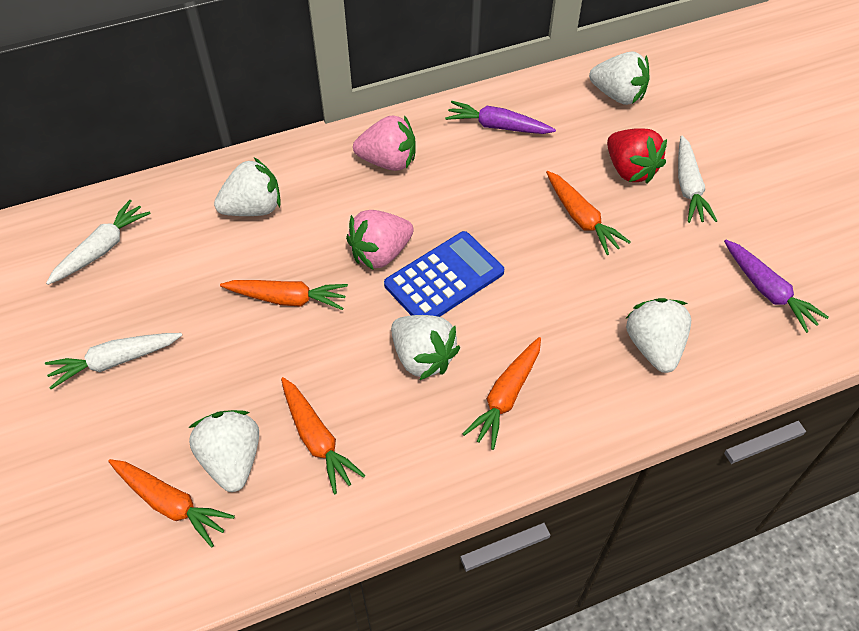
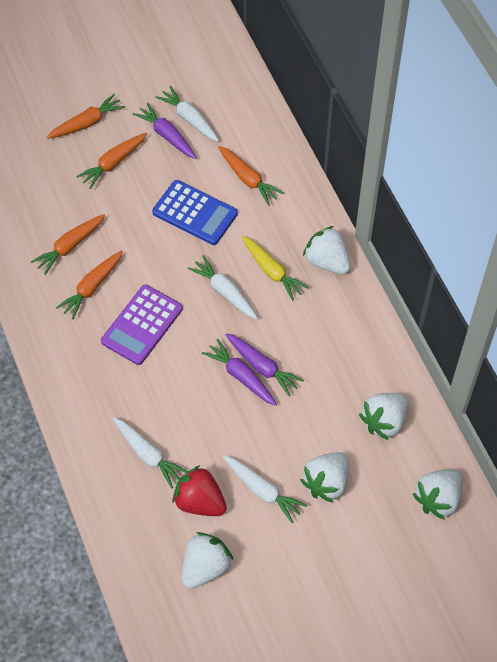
pink strawberry: 2 -> 0
purple calculator: 0 -> 1
purple carrot: 2 -> 3
white carrot: 3 -> 4
yellow carrot: 0 -> 1

